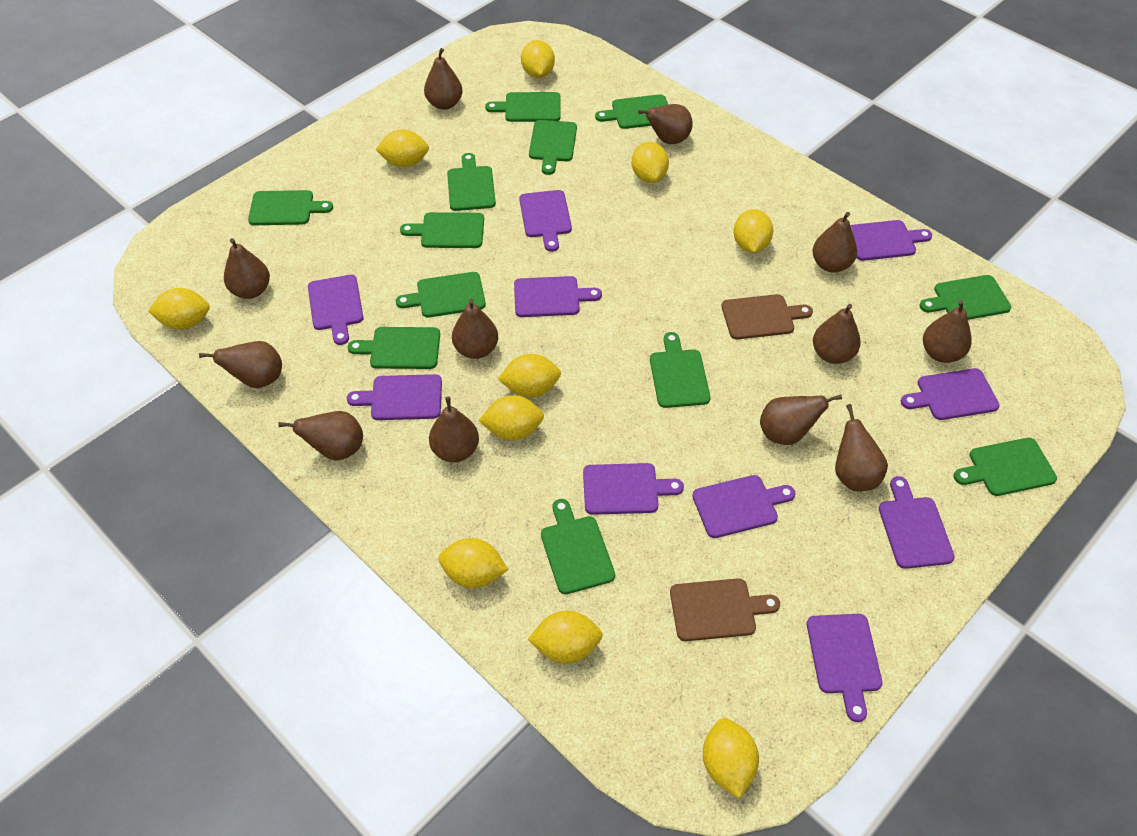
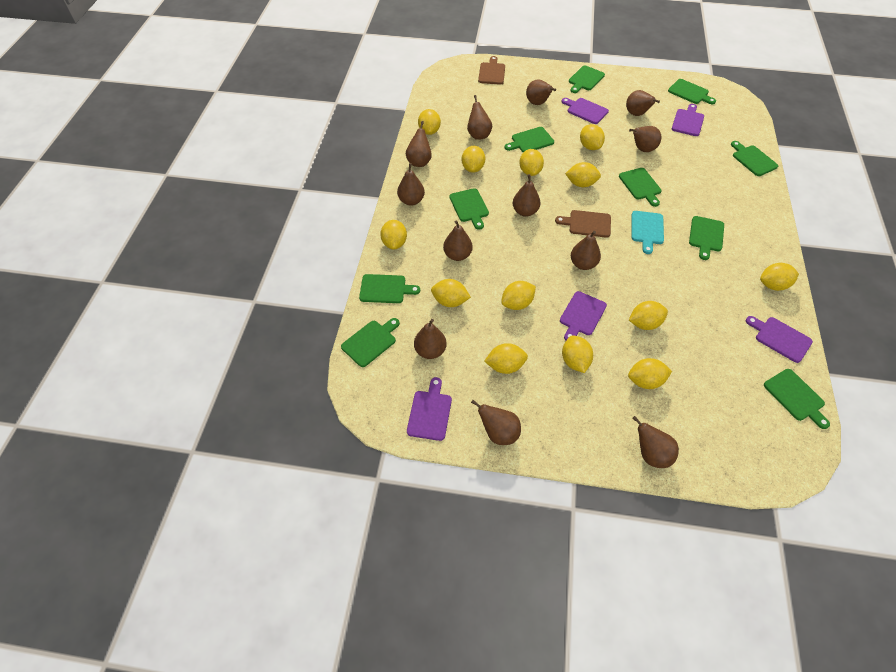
green cutting board: 12 -> 10
purple cutting board: 10 -> 5
turquoise cutting board: 0 -> 1
yellow lemon: 10 -> 13

